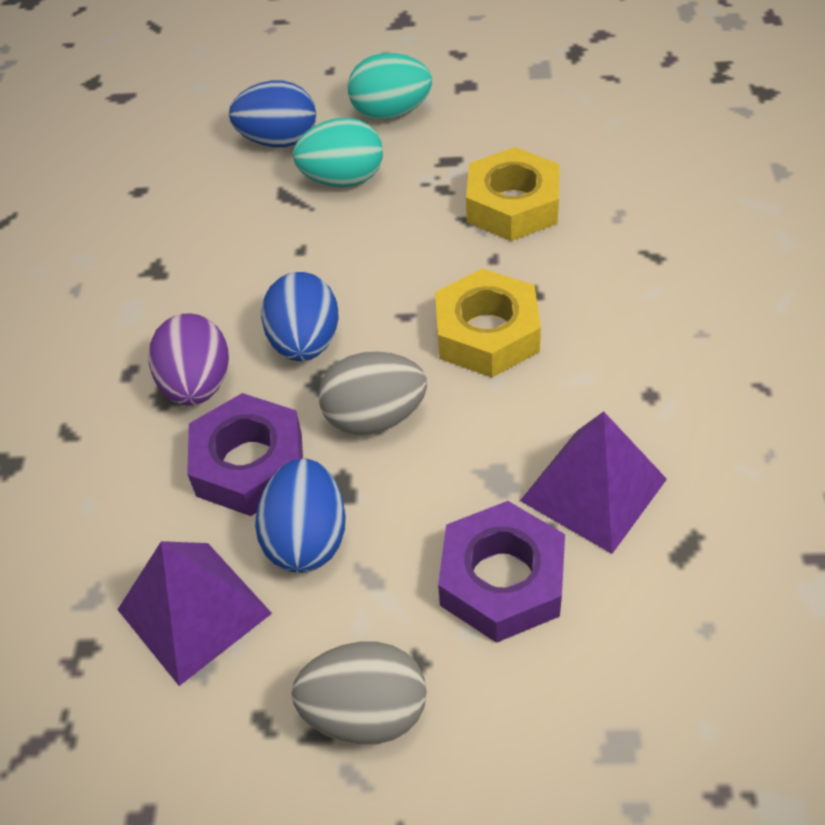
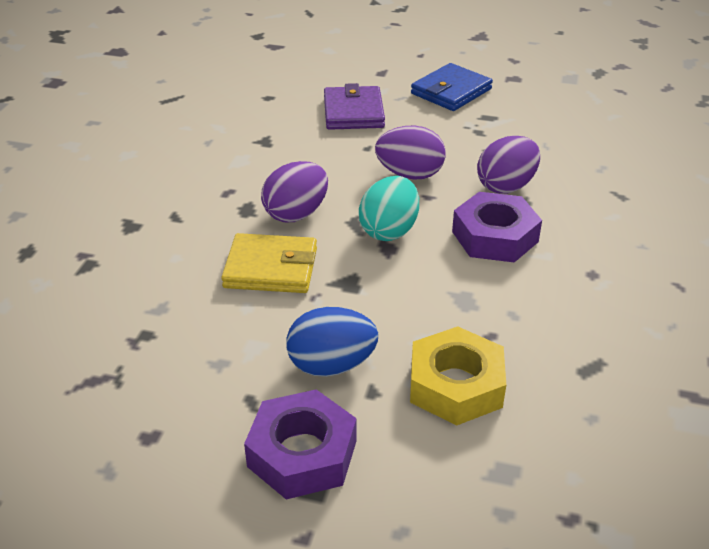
blue egg: 3 -> 1
blue wallet: 0 -> 1
grey egg: 2 -> 0
purple egg: 1 -> 3
purple pyramid: 2 -> 0
purple wallet: 0 -> 1
turquoise egg: 2 -> 1
yellow nut: 2 -> 1
yellow wallet: 0 -> 1

